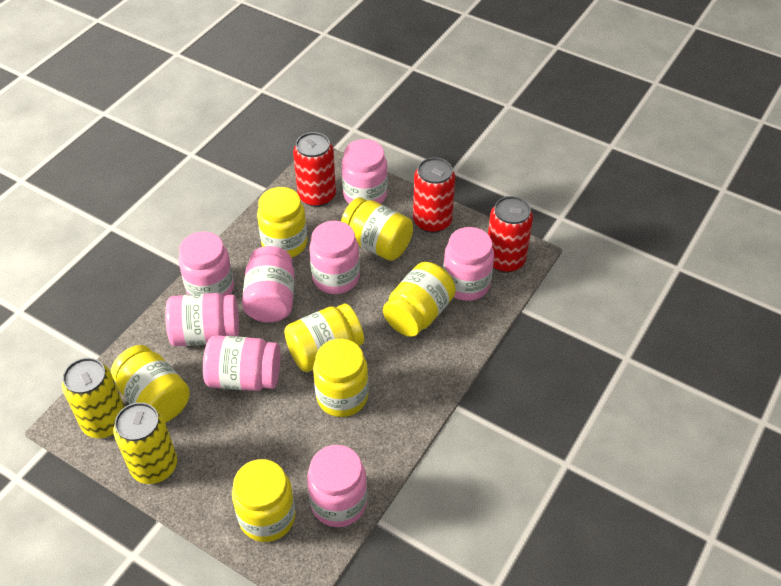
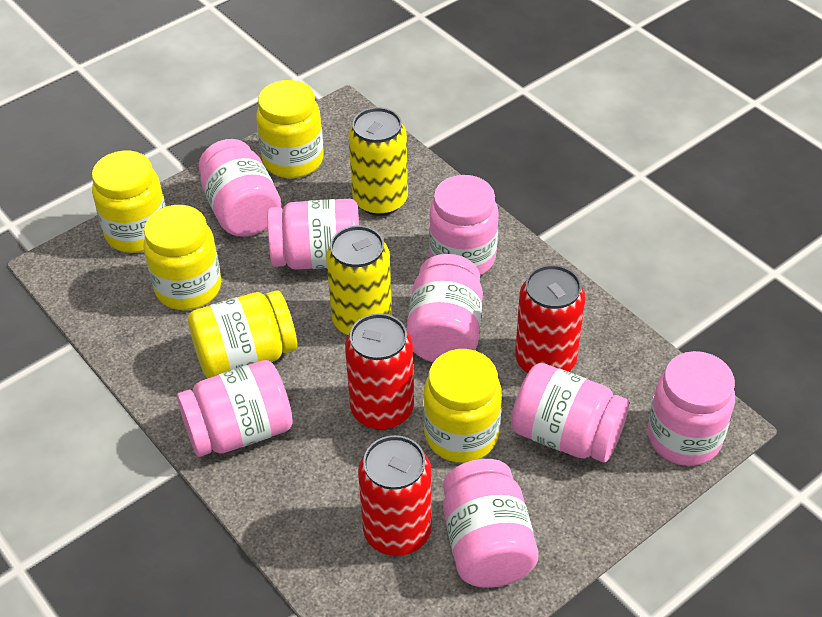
yellow jar: 7 -> 5

